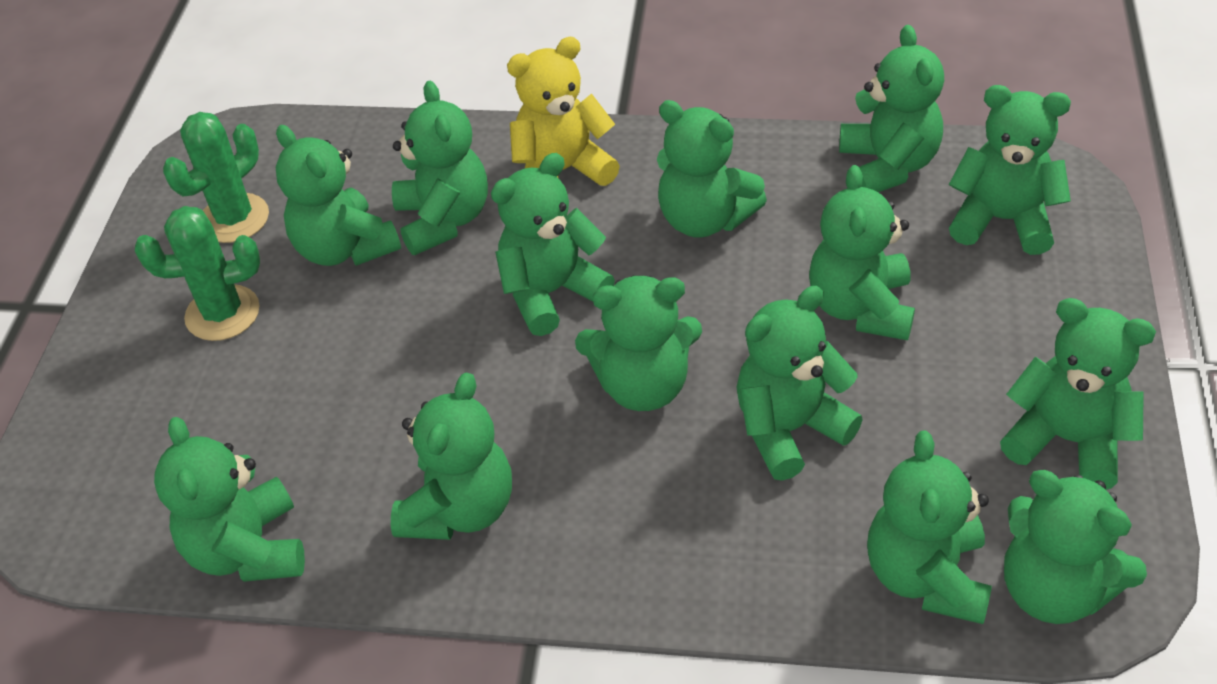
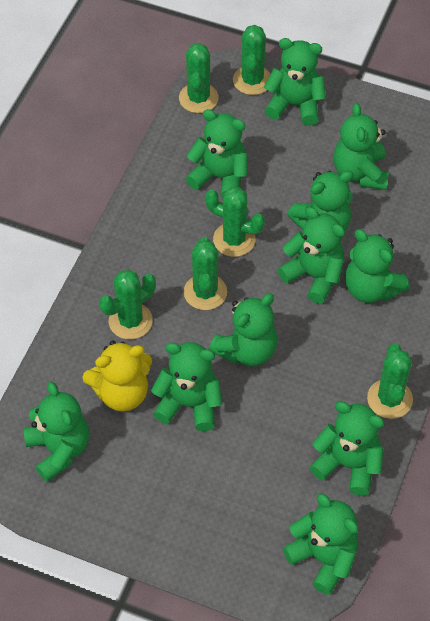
green cactus: 2 -> 6
green teddy bear: 14 -> 11

